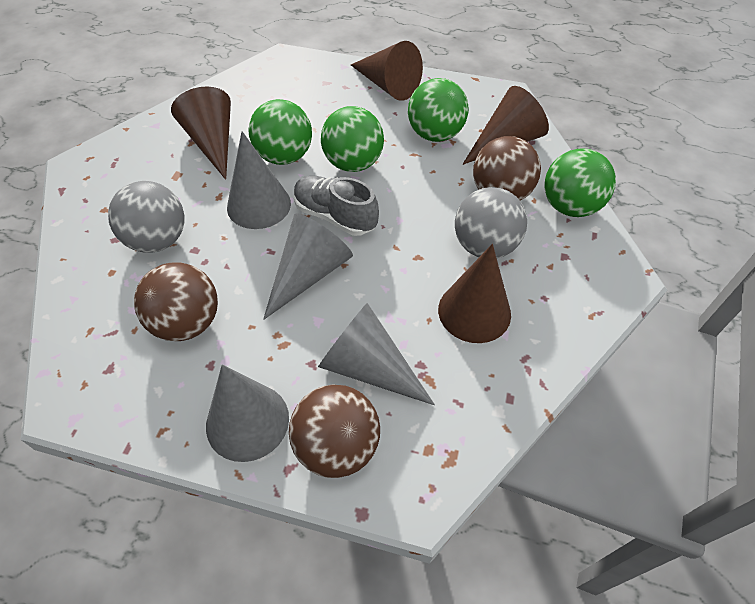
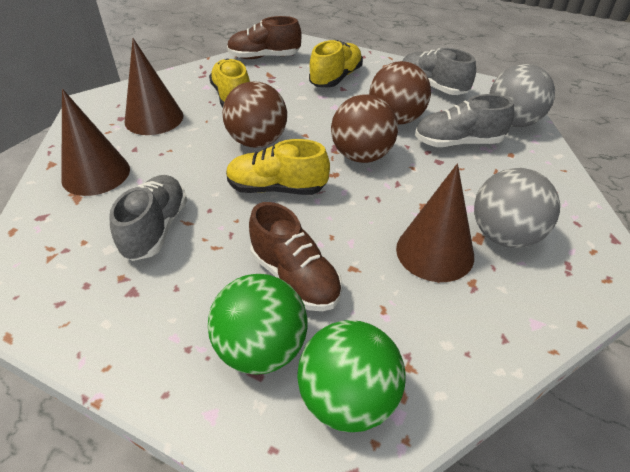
brown cone: 4 -> 3
brown shoe: 0 -> 2
green ball: 4 -> 2
grey cone: 4 -> 0
grey shoe: 1 -> 3
yellow shoe: 0 -> 3

